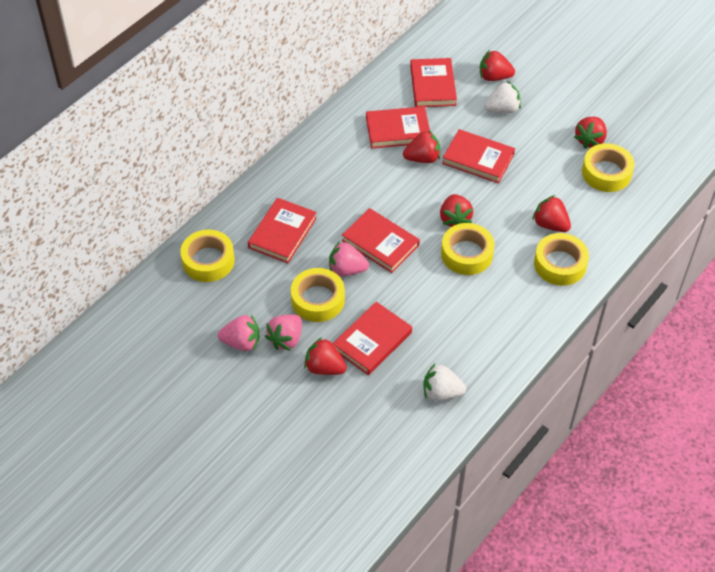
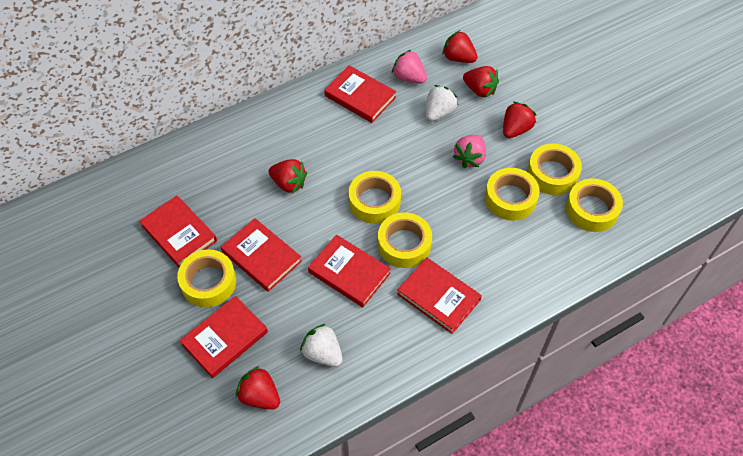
pink strawberry: 3 -> 2
red strawberry: 6 -> 5
yellow tape: 5 -> 6

